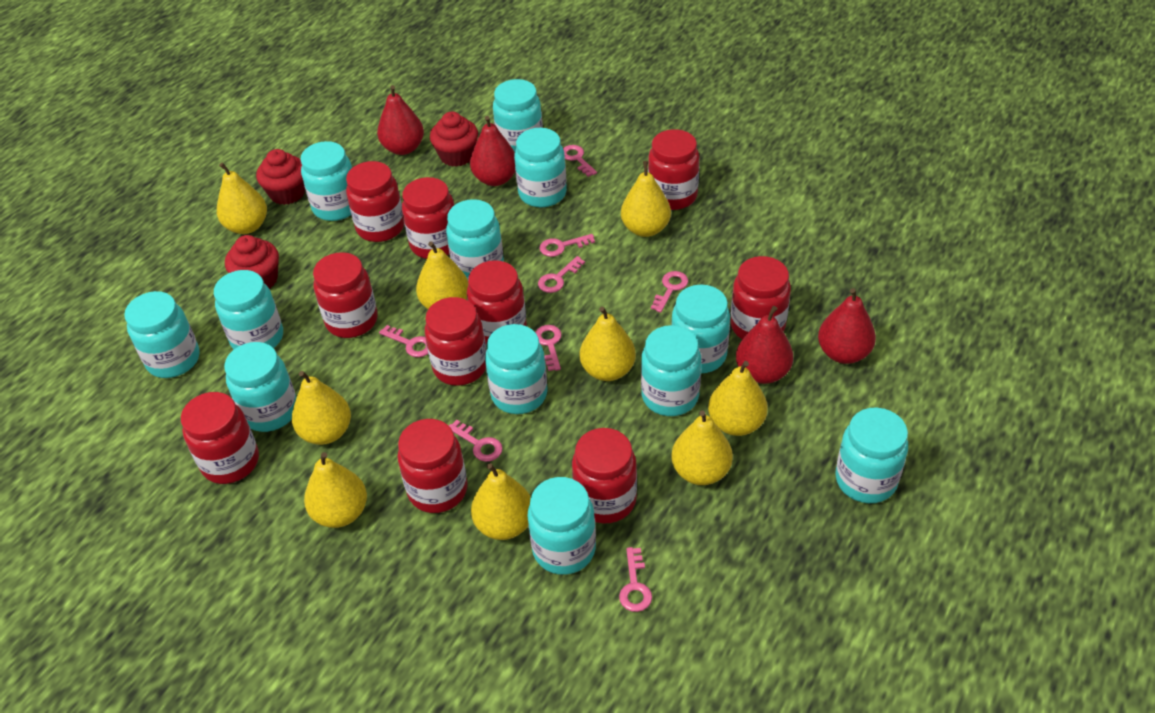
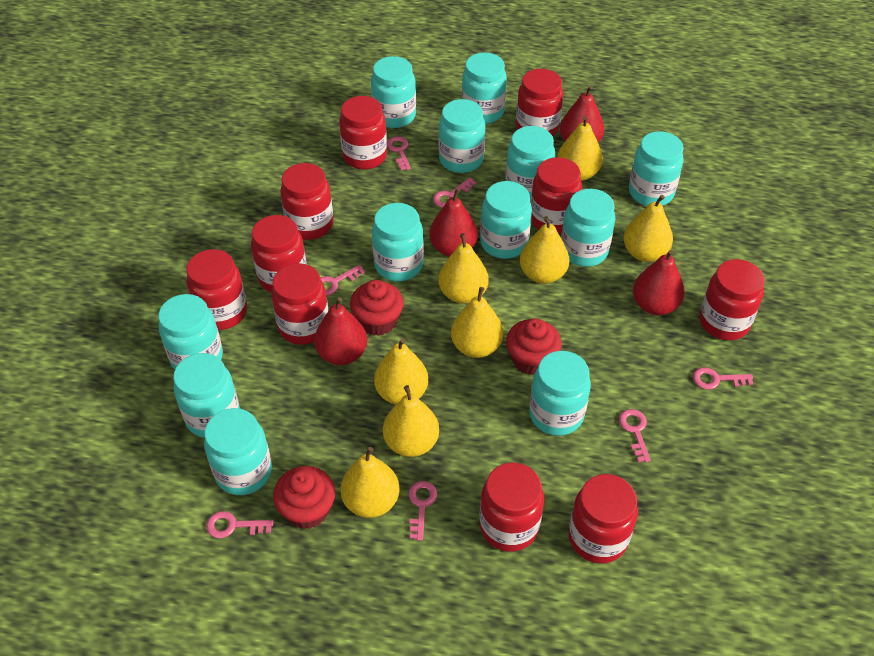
pink key: 8 -> 7
yellow pear: 9 -> 8

